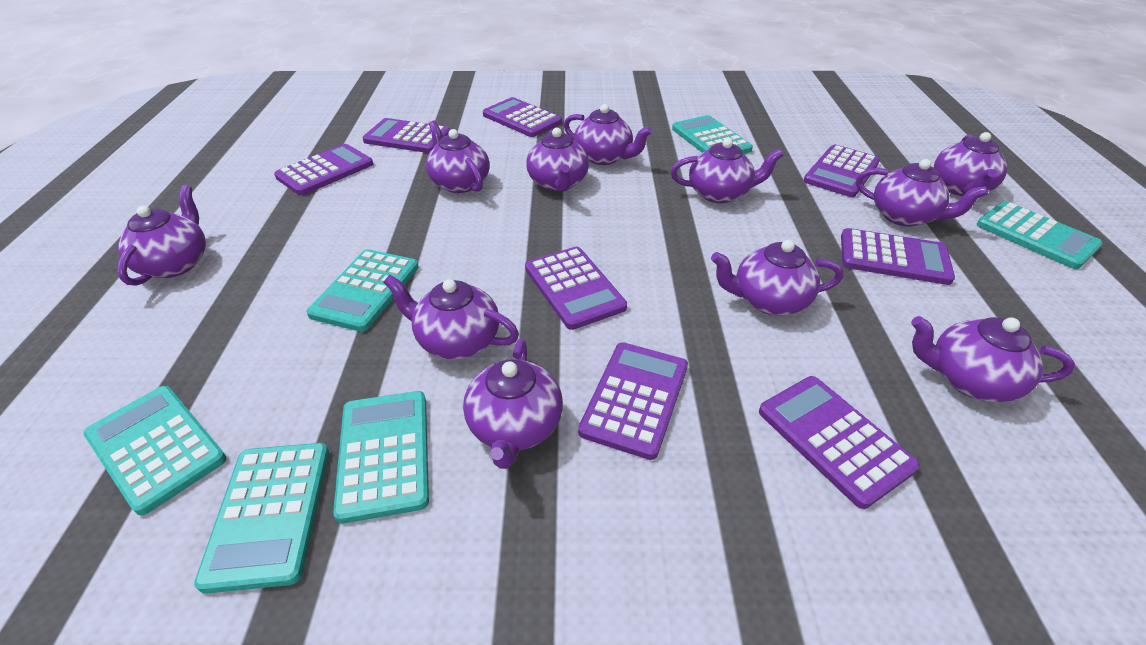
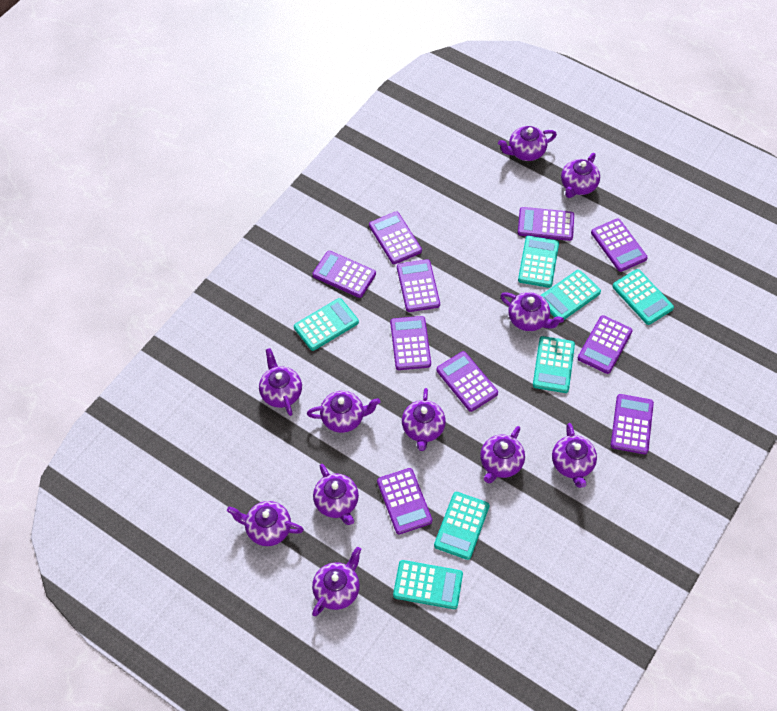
purple calculator: 8 -> 10
turquoise calculator: 6 -> 7

